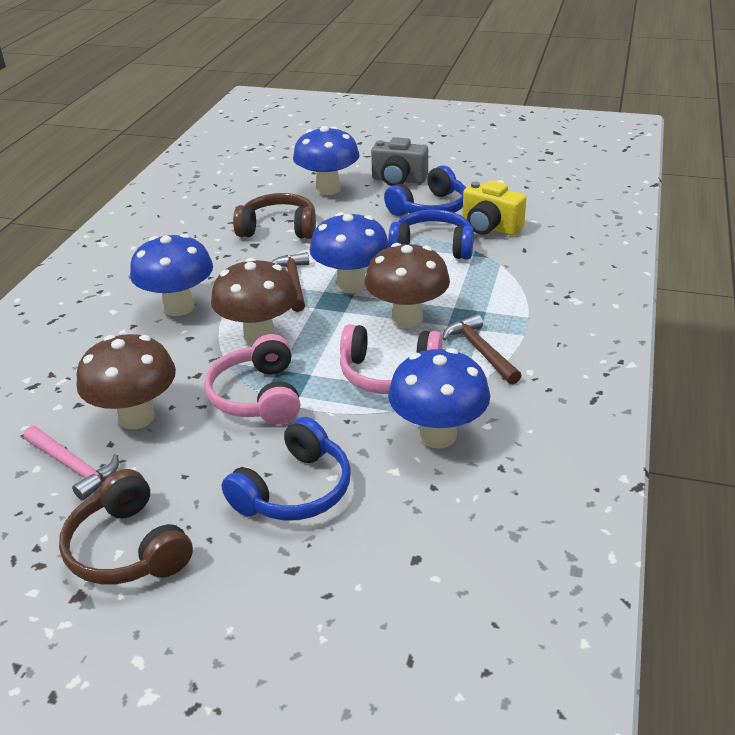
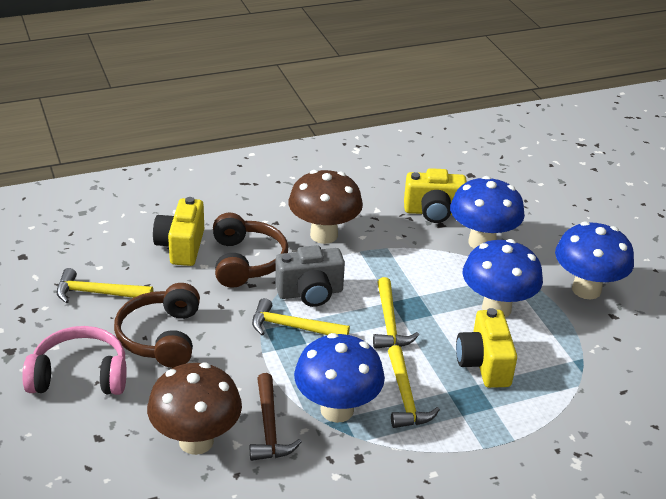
blue headphones: 3 -> 0
brown hammer: 2 -> 1
brown mushroom: 3 -> 2
pink hammer: 1 -> 0
pink headphones: 2 -> 1
yellow camera: 1 -> 3
yellow hammer: 0 -> 4

